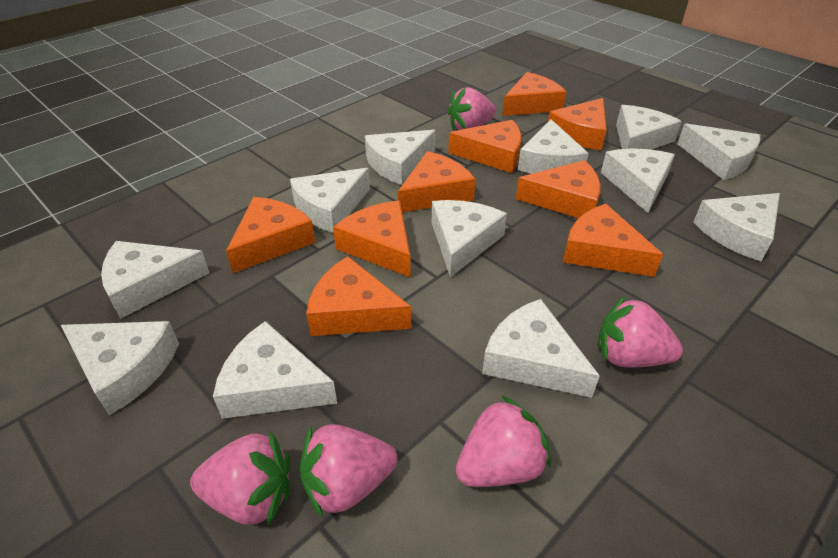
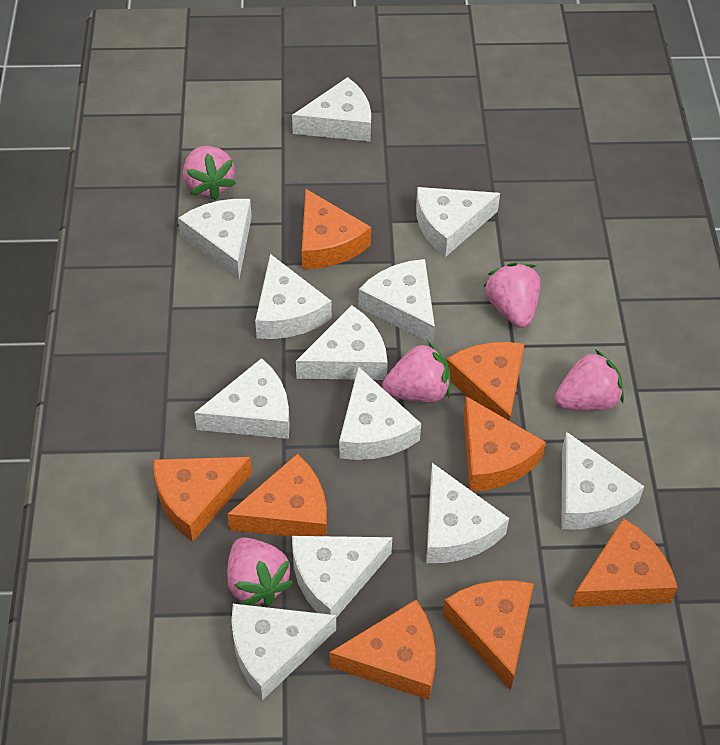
orange cheese: 9 -> 8

